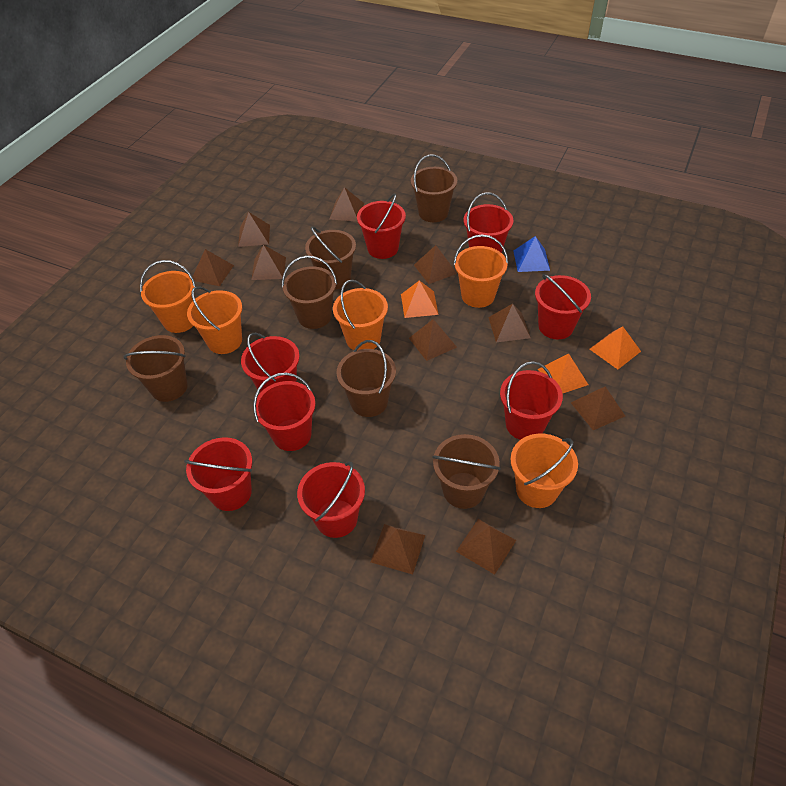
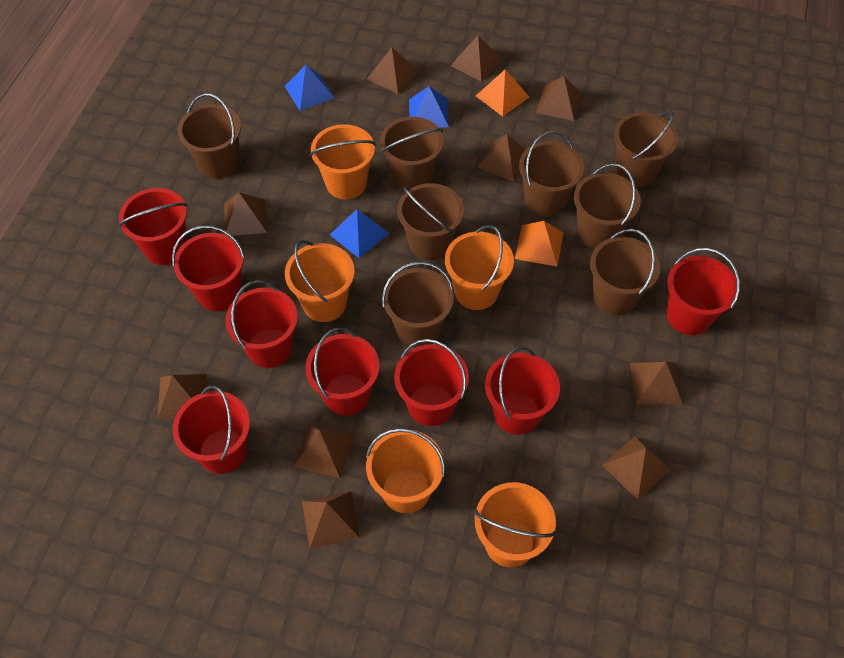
blue pyramid: 1 -> 3
brown bucket: 6 -> 8
orange pyramid: 3 -> 2

